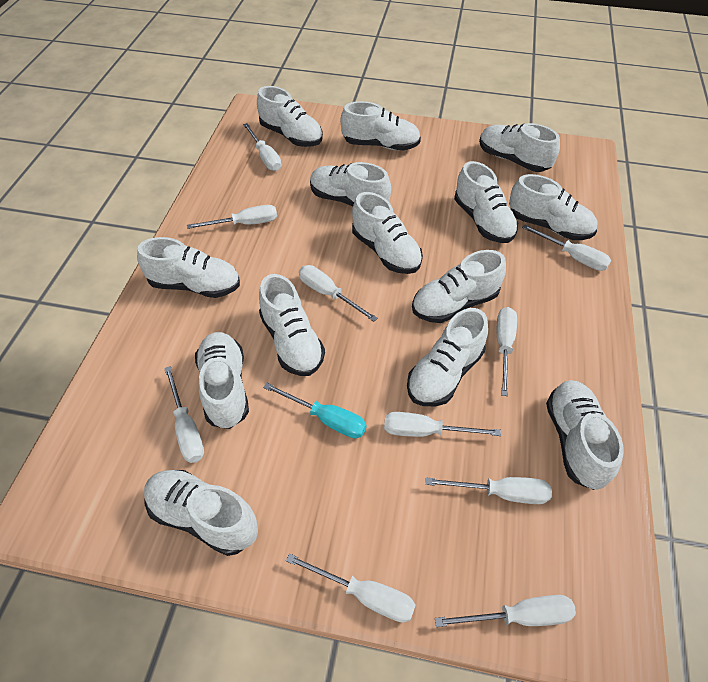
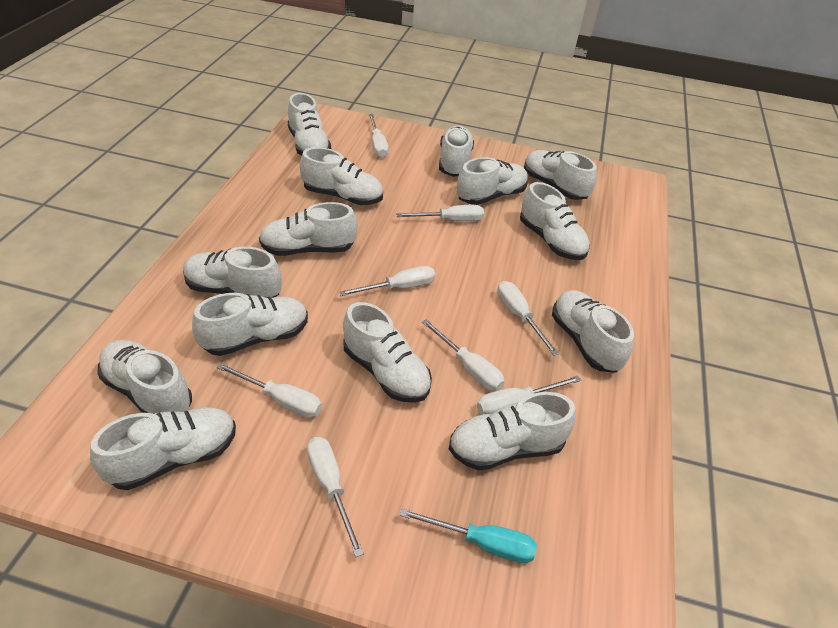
white screwdriver: 10 -> 8

